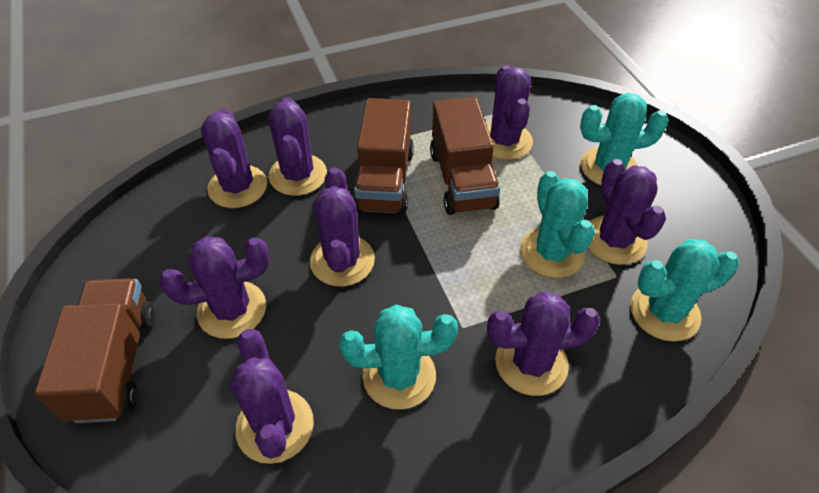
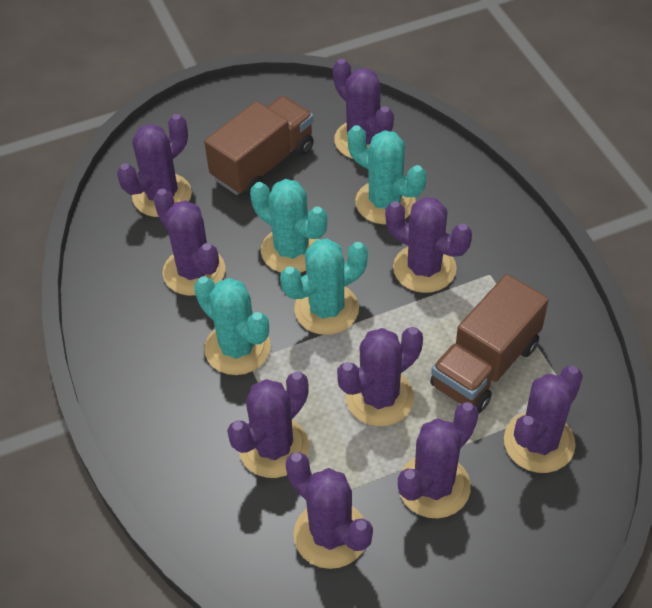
brown truck: 3 -> 2
purple cactus: 8 -> 9

